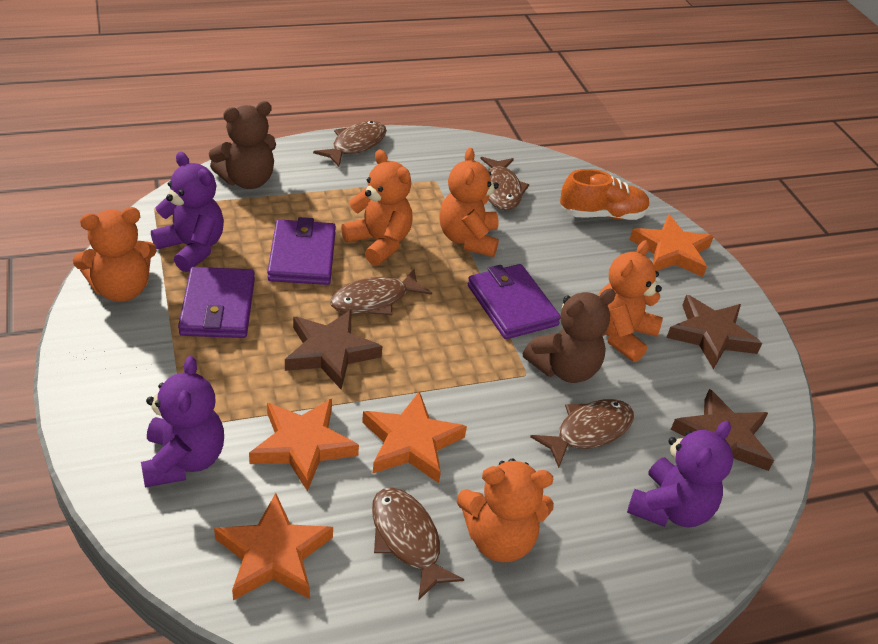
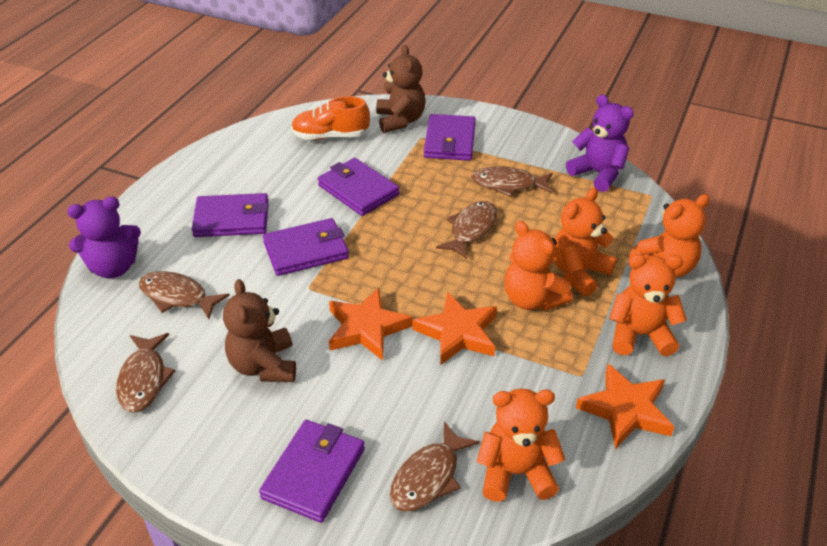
brown star: 3 -> 0
orange star: 4 -> 3
purple teddy bear: 3 -> 2
purple wallet: 3 -> 5

